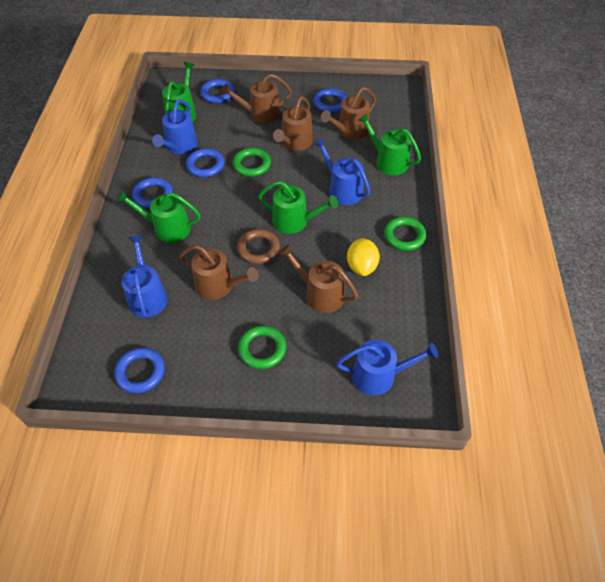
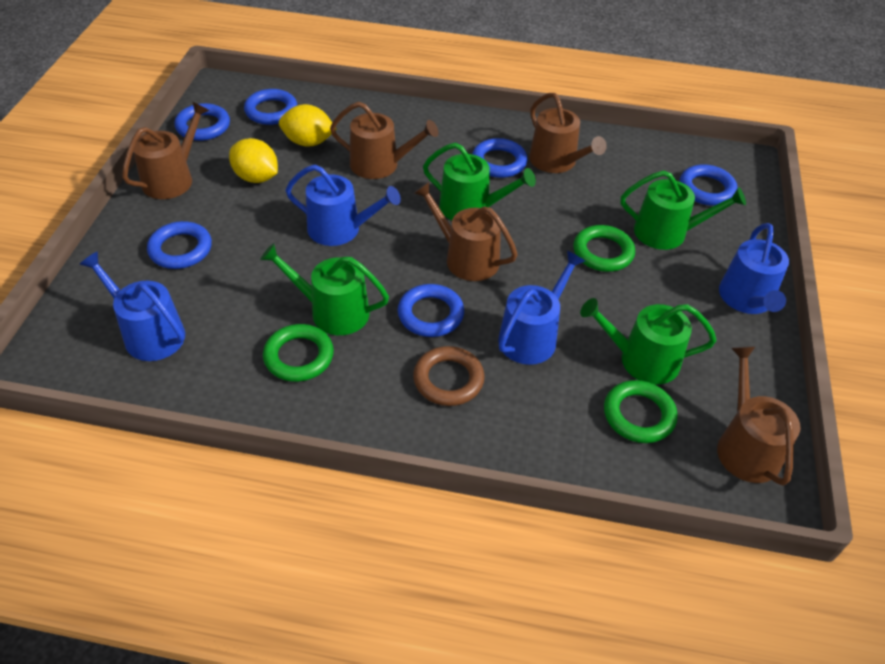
blue ring: 5 -> 6
yellow lemon: 1 -> 2

